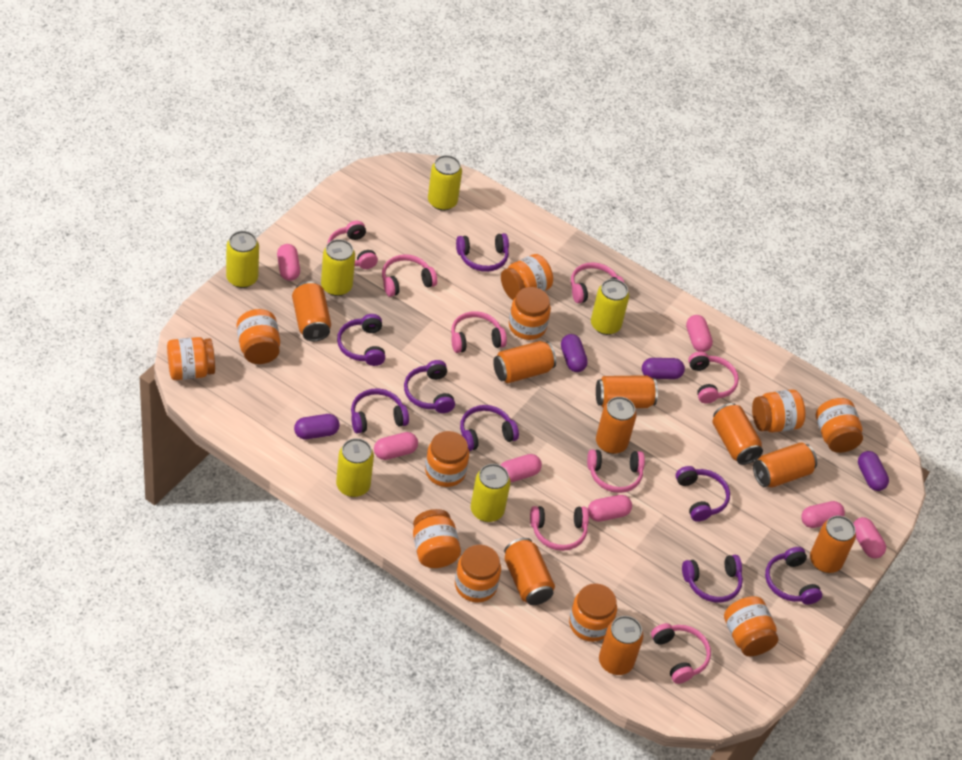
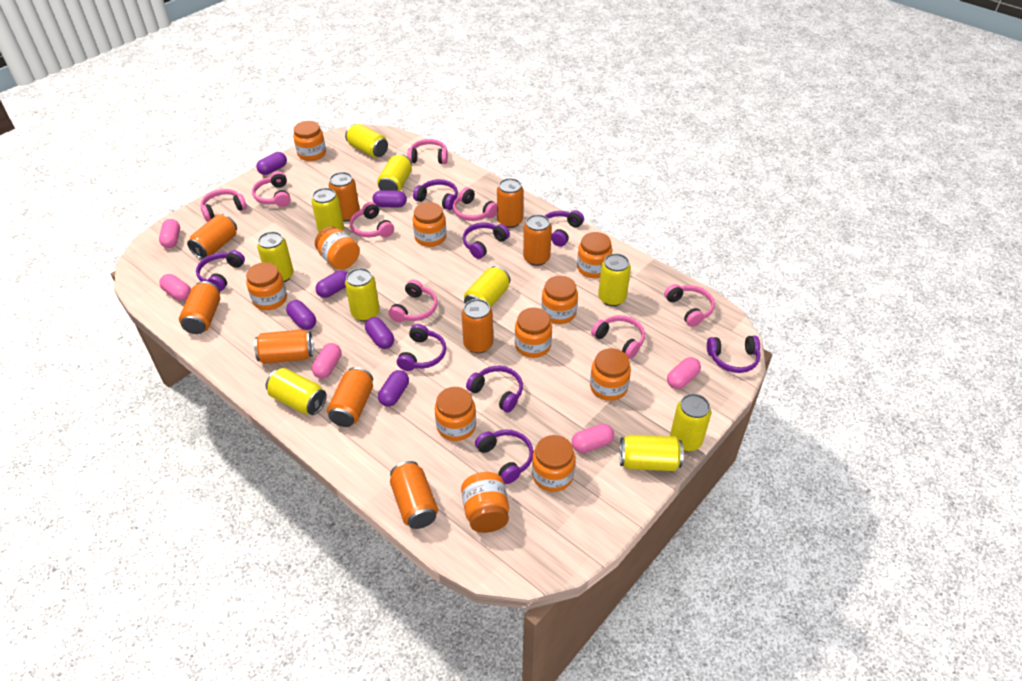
pink capsule: 7 -> 5
purple capsule: 4 -> 6
yellow can: 6 -> 10

